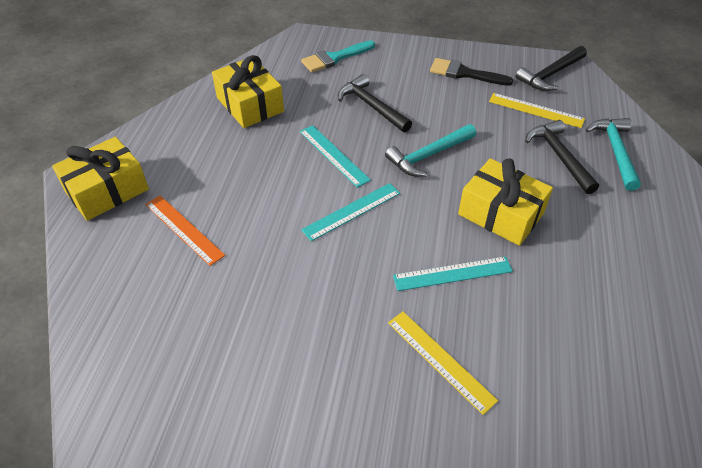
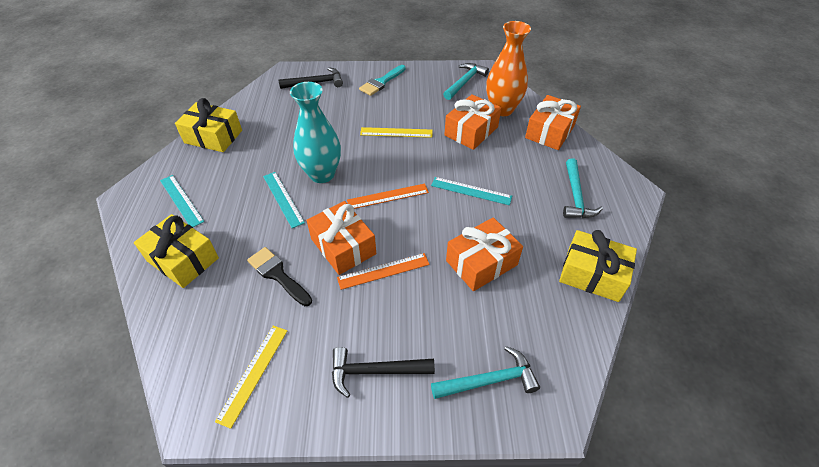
black hammer: 3 -> 2
orange gift: 0 -> 4
orange ruler: 1 -> 2
orange vase: 0 -> 1
turquoise hammer: 2 -> 3
turquoise vase: 0 -> 1

